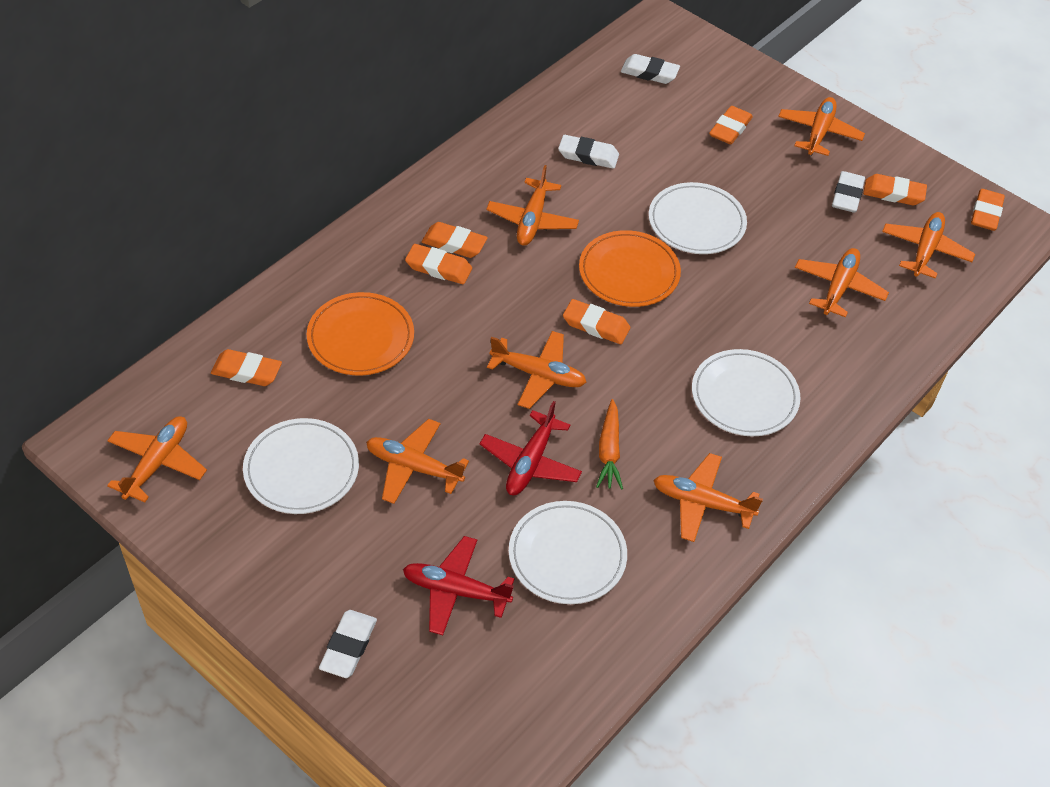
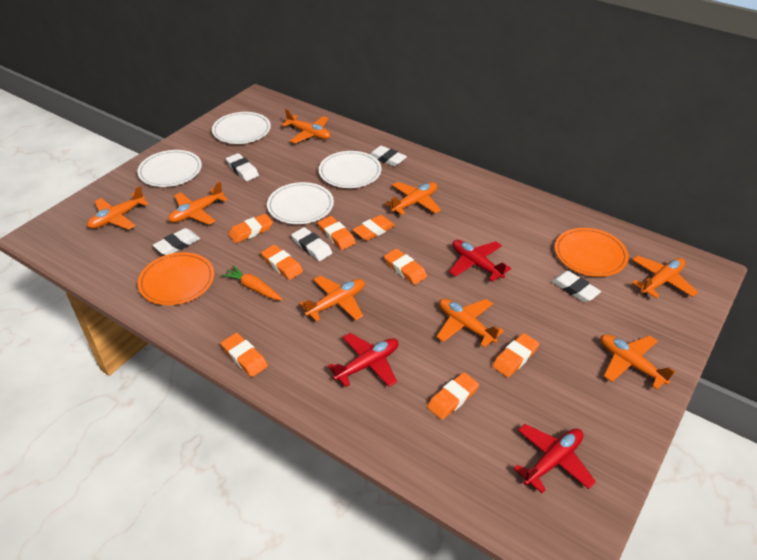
orange eraser: 7 -> 8
red plane: 2 -> 3
white eraser: 4 -> 5

